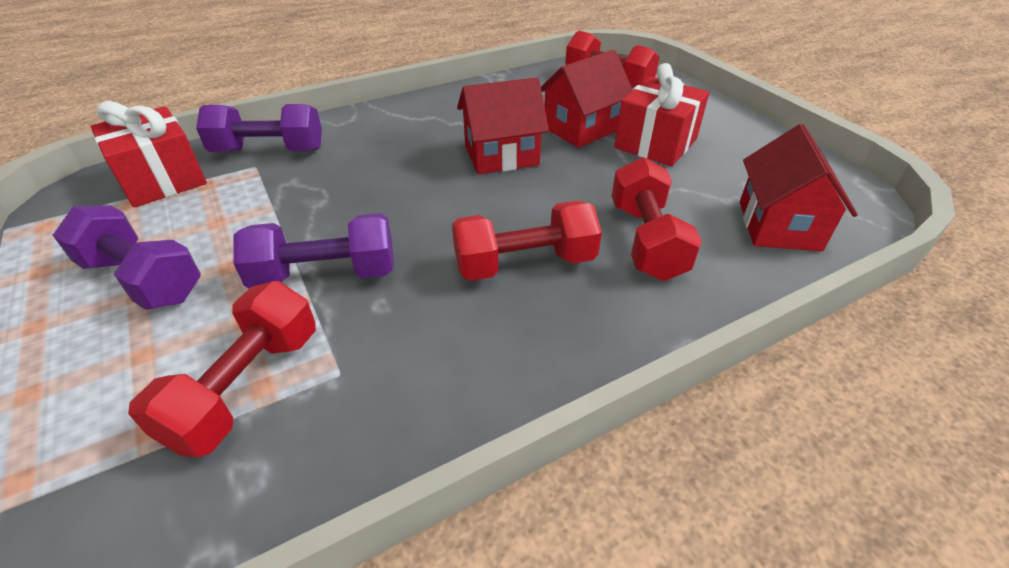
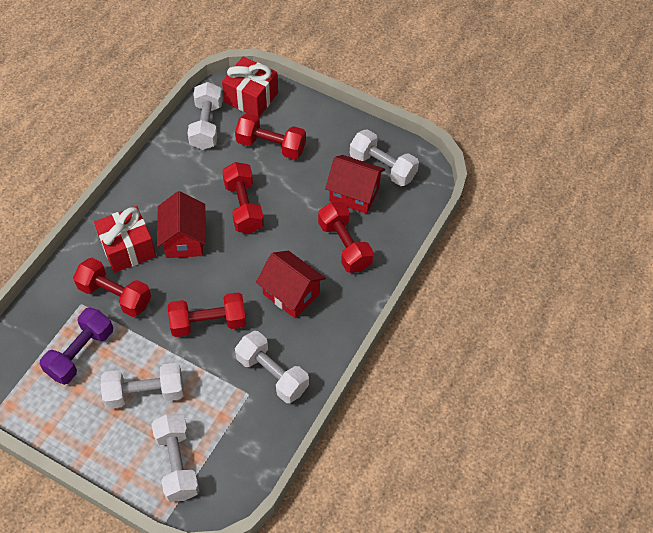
purple dumbbell: 3 -> 1
red dumbbell: 4 -> 5
white dumbbell: 0 -> 5

